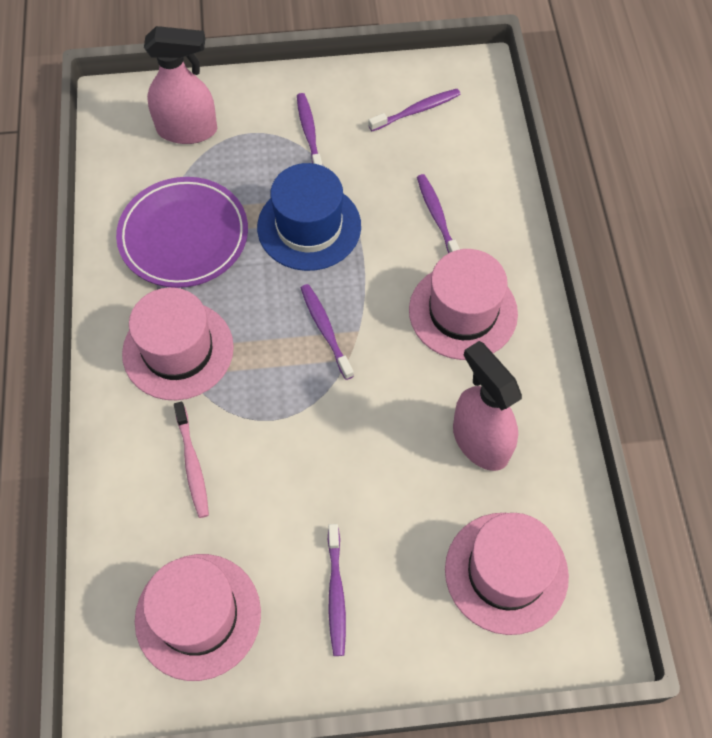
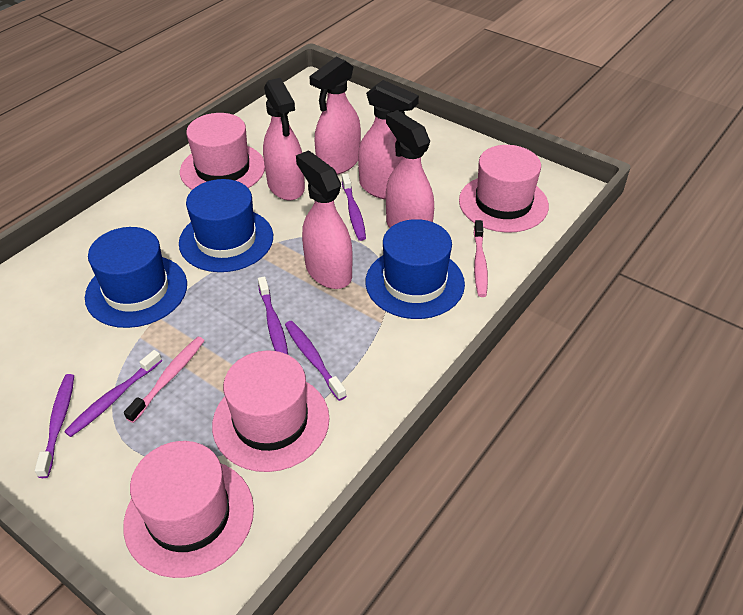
blue hat: 1 -> 3
pink spray bottle: 2 -> 5
pink toothbrush: 1 -> 2
purple plate: 1 -> 0

